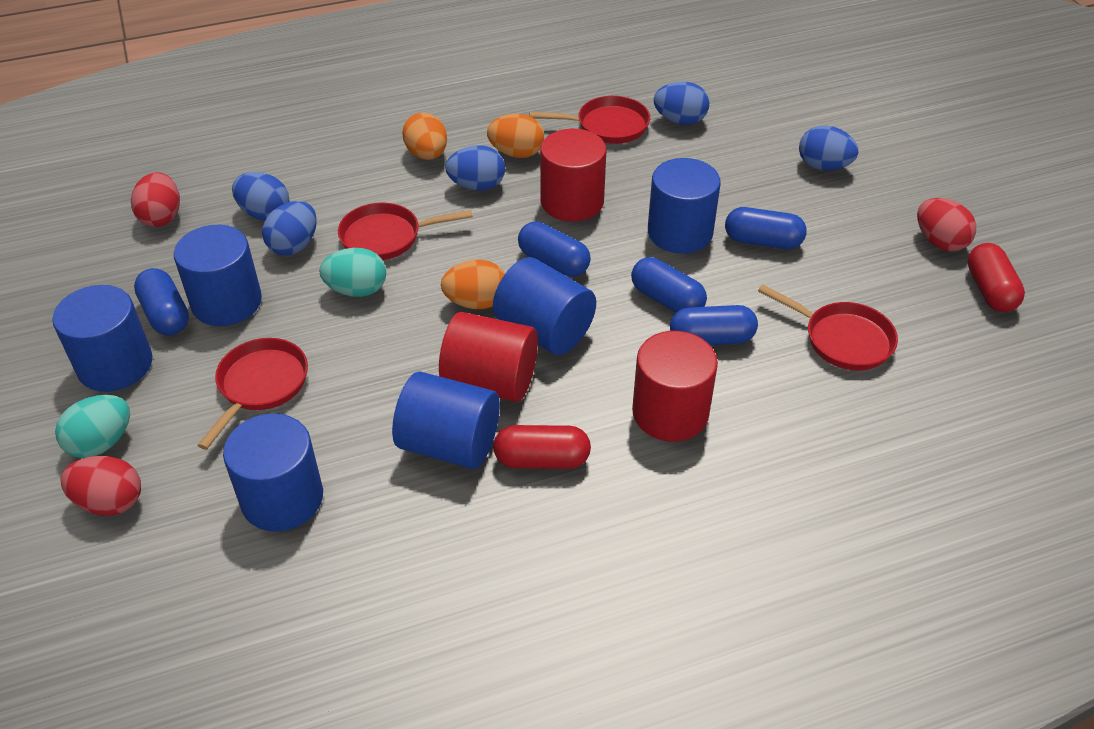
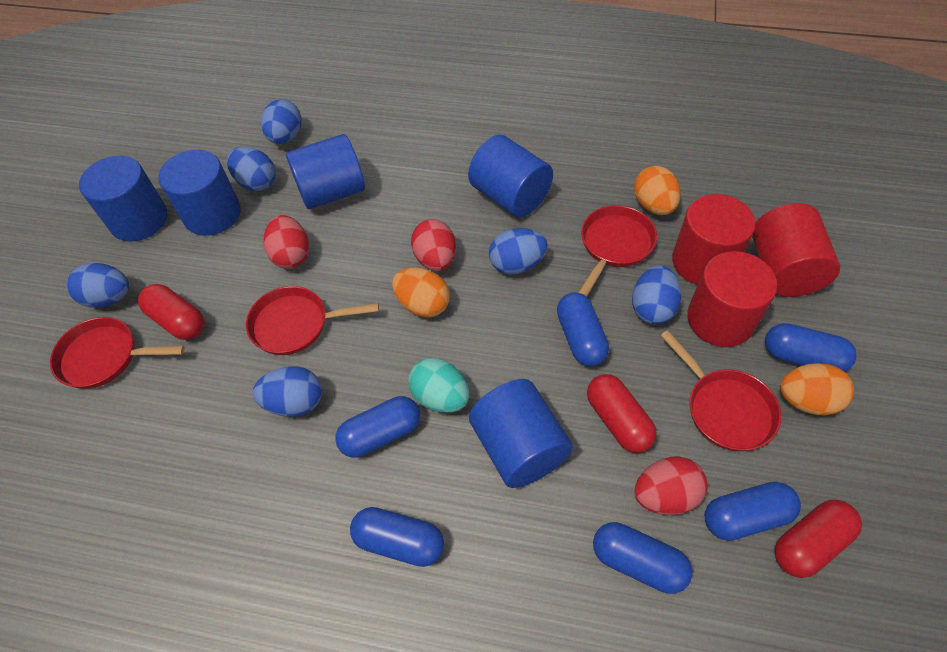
blue capsule: 5 -> 6
blue cylinder: 6 -> 5
blue egg: 5 -> 6
red capsule: 2 -> 3
turquoise egg: 2 -> 1

